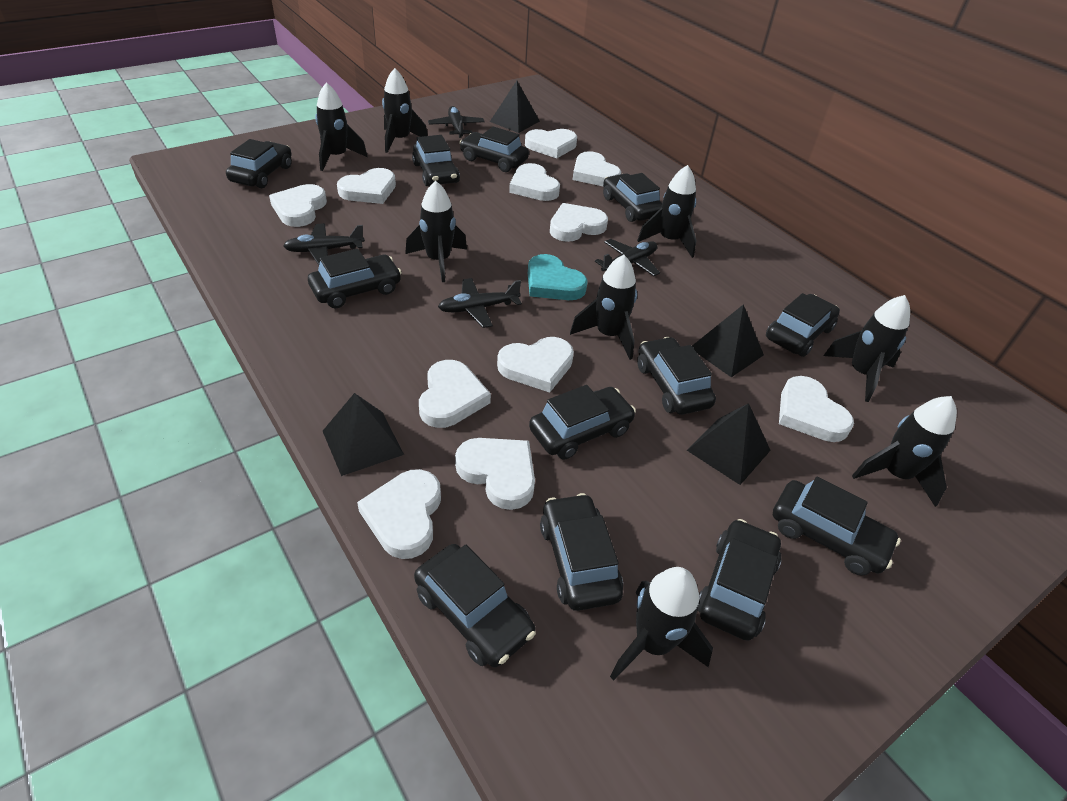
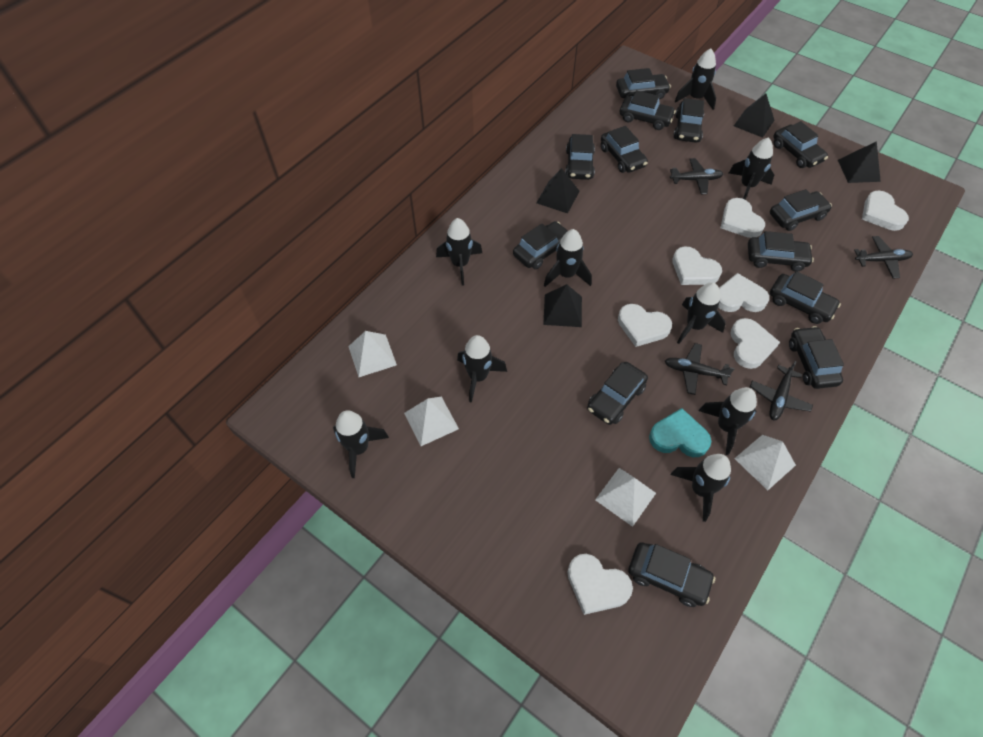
black car: 12 -> 13
black rocket: 8 -> 9
white heart: 11 -> 7
white pyramid: 0 -> 4

